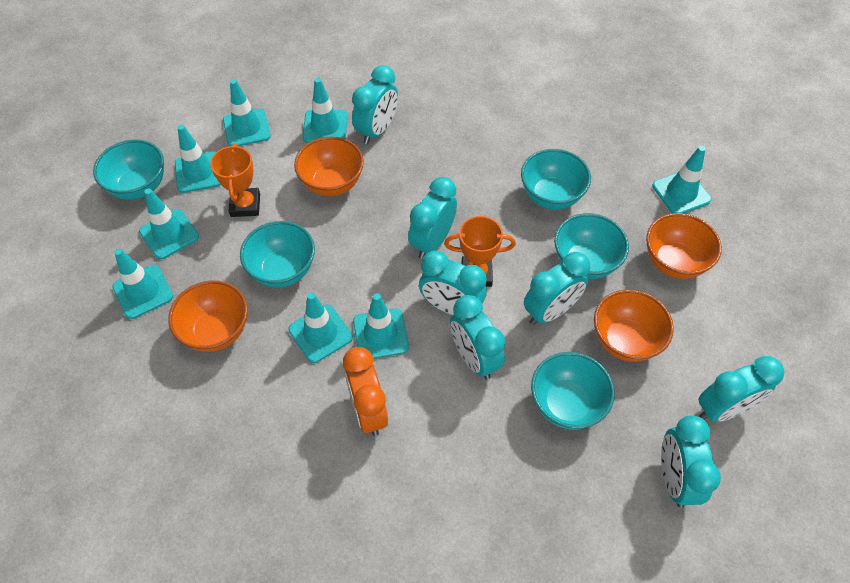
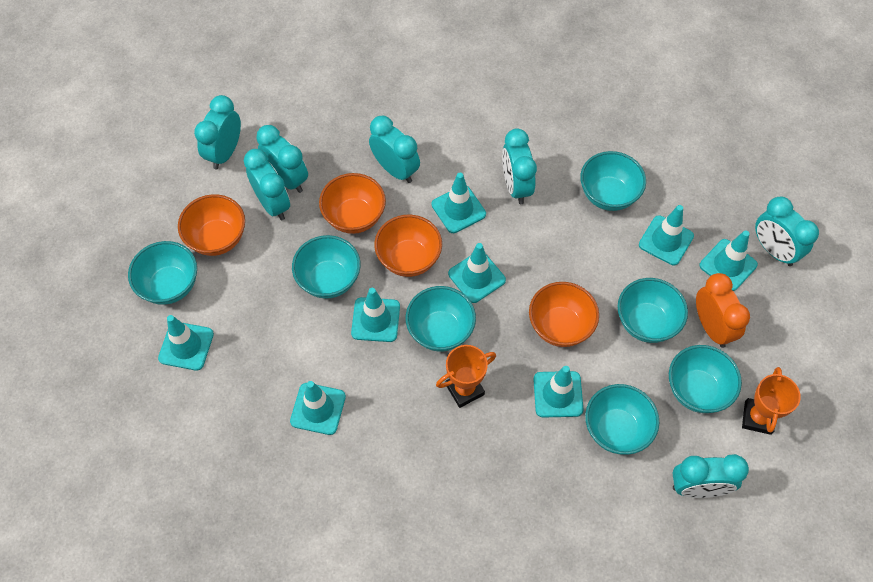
turquoise bowl: 5 -> 7

